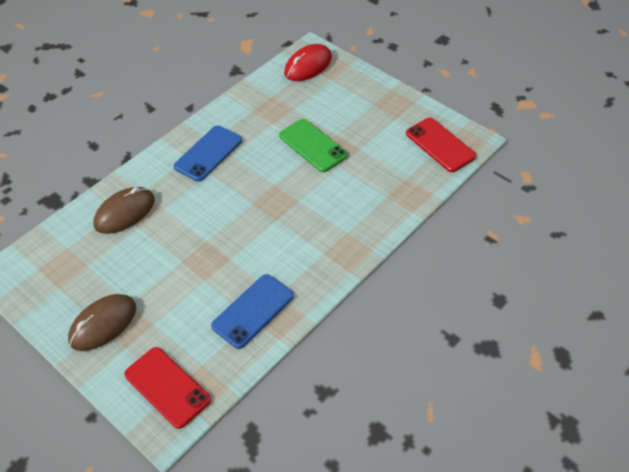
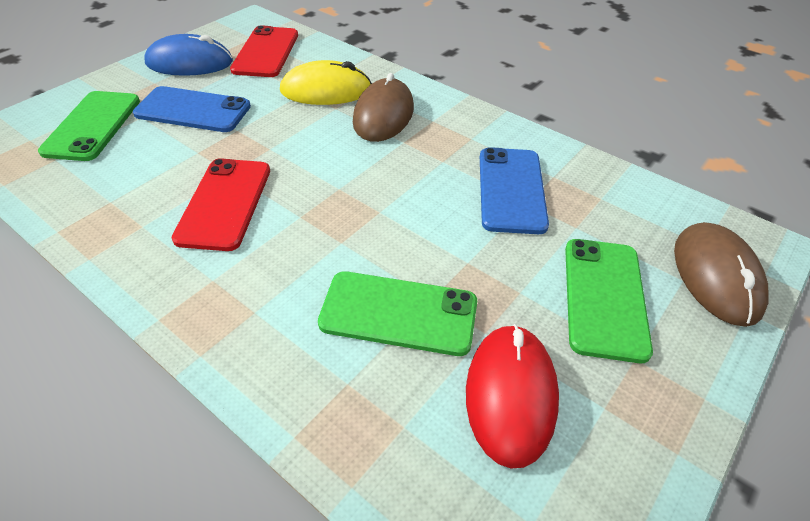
blue mouse: 0 -> 1
green phone: 1 -> 3
yellow mouse: 0 -> 1

